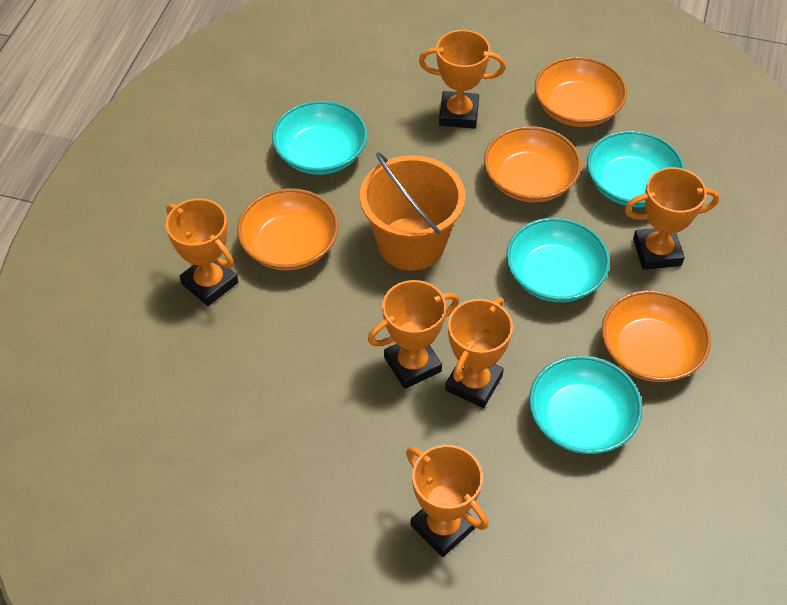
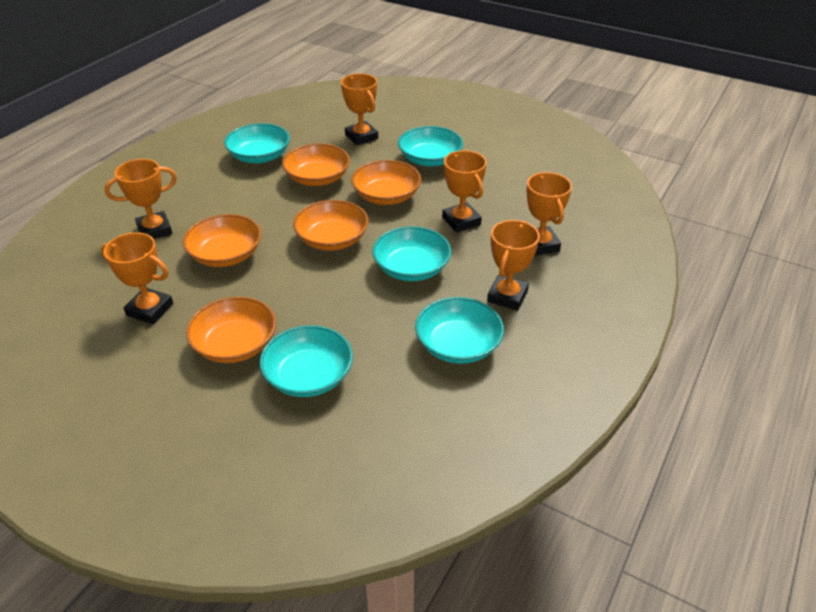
orange bowl: 4 -> 5
orange bucket: 1 -> 0
turquoise bowl: 4 -> 5

